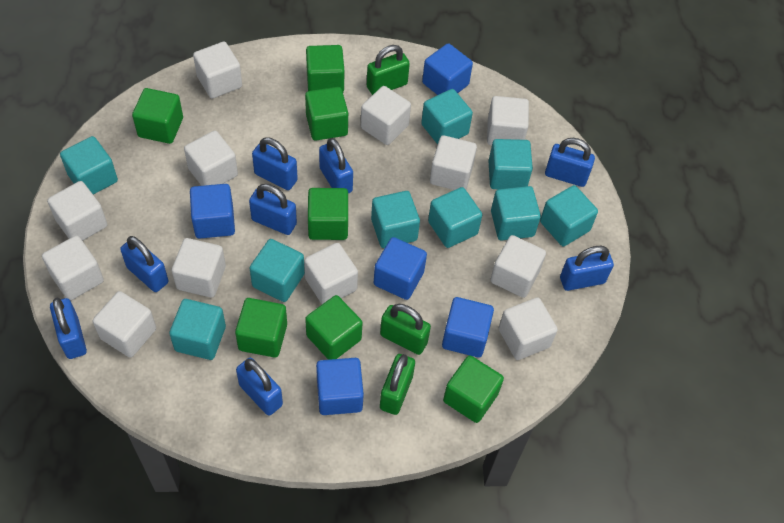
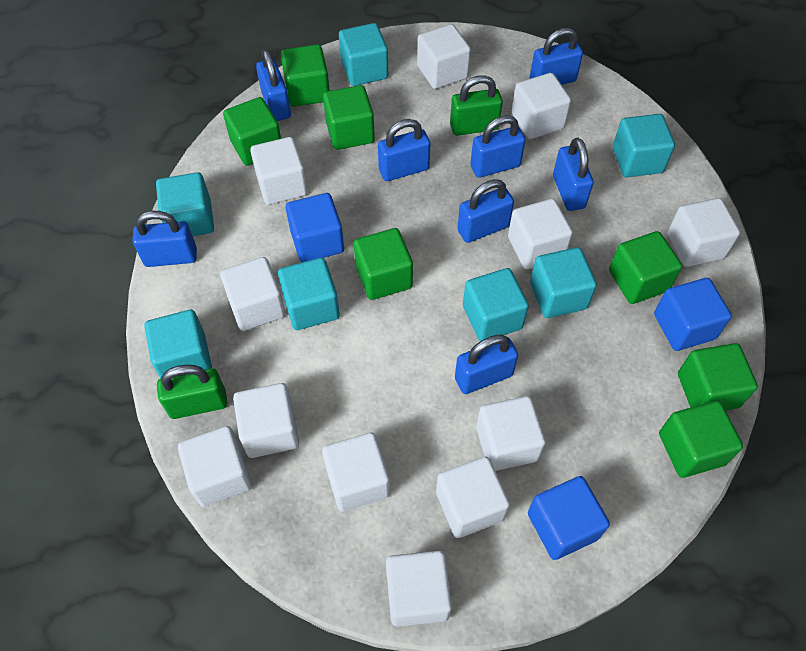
blue cube: 5 -> 3
green padlock: 3 -> 2
turquoise cube: 9 -> 7

